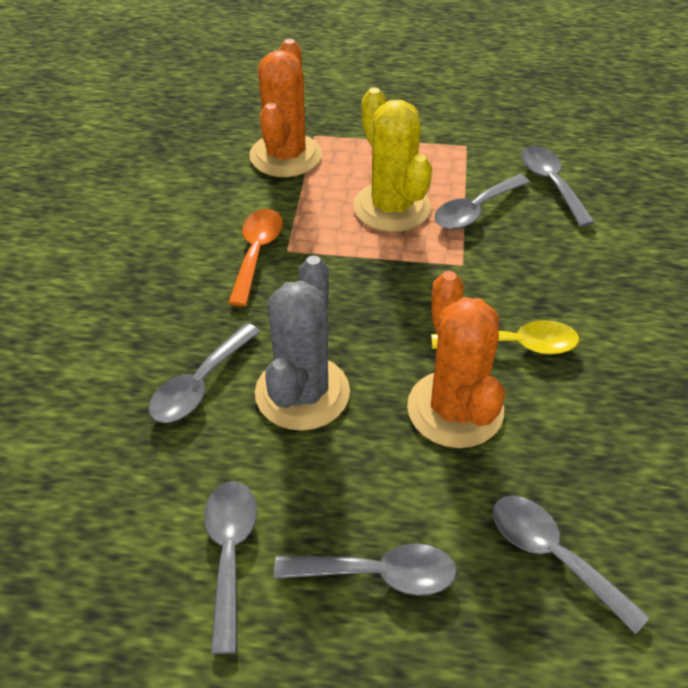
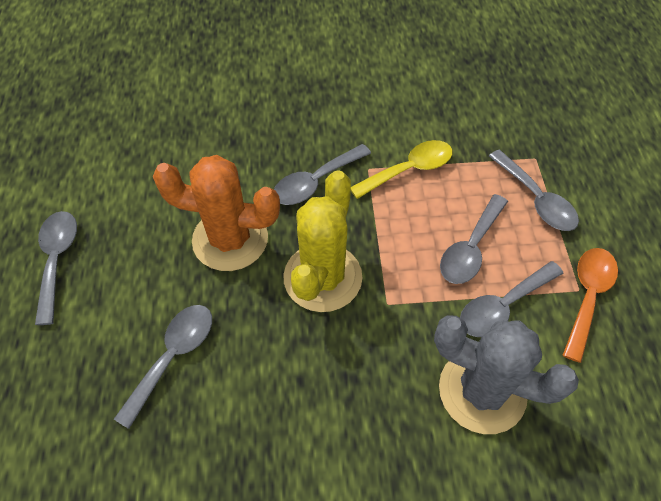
orange cactus: 2 -> 1

